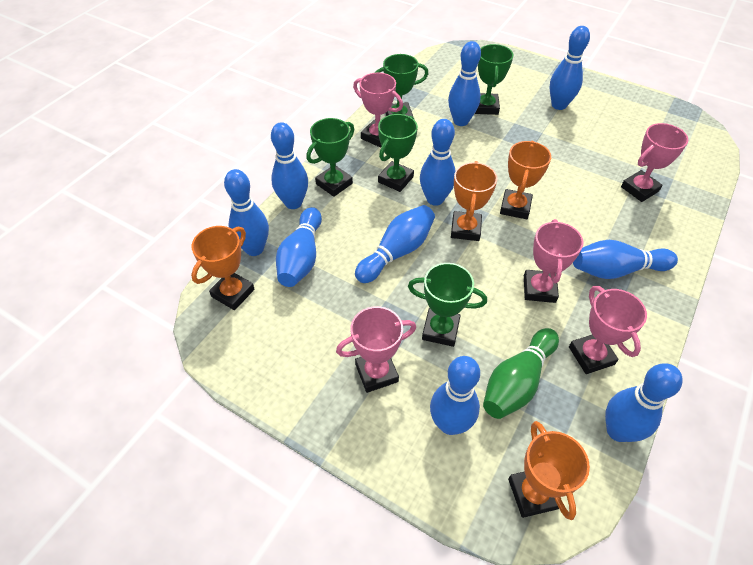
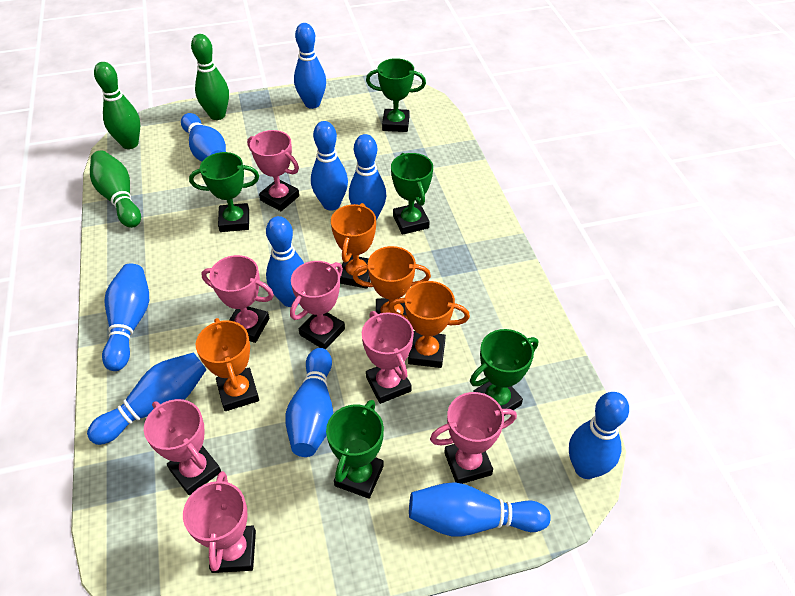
green bowling pin: 1 -> 3
pink trophy: 5 -> 7

